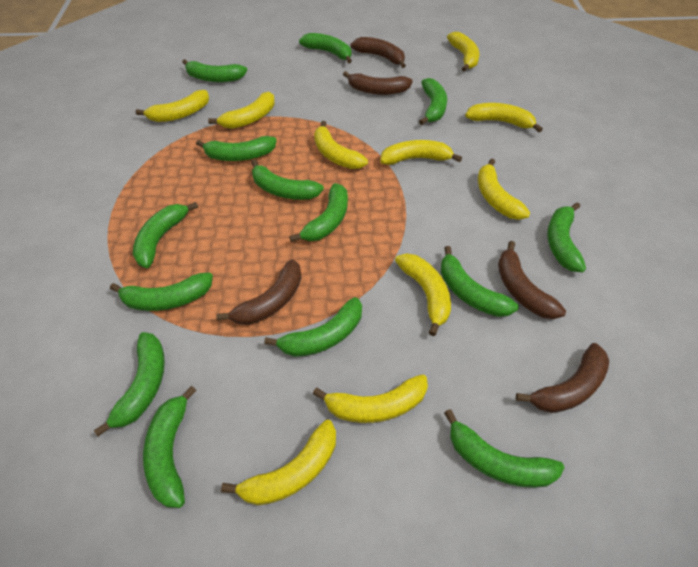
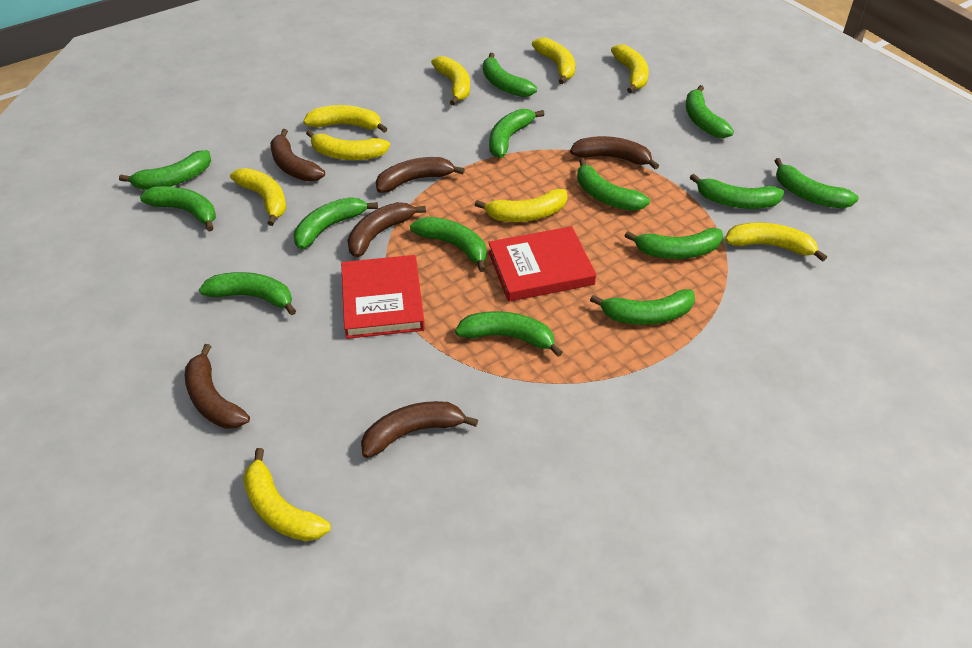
brown banana: 5 -> 6
red book: 0 -> 2
yellow banana: 10 -> 9

